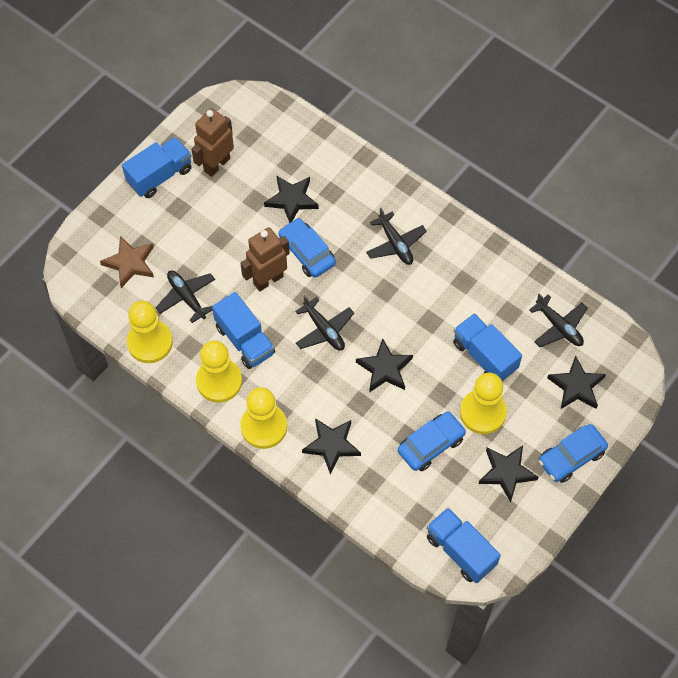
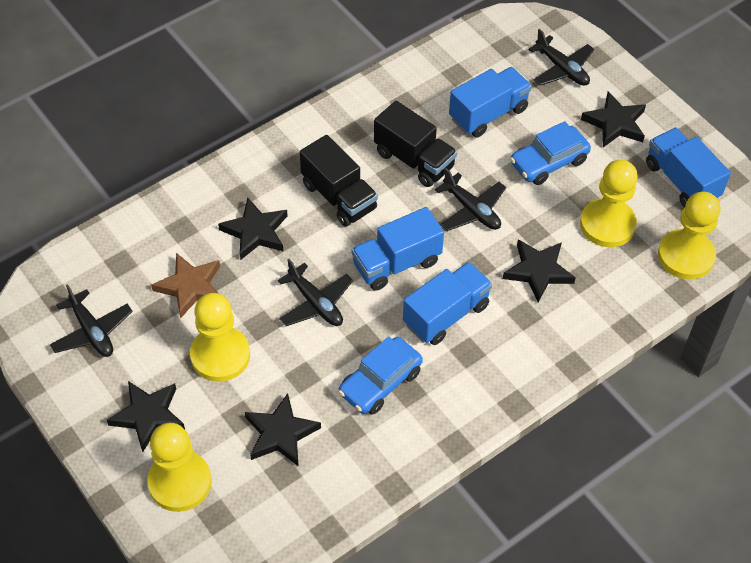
black truck: 0 -> 2
blue car: 3 -> 2
brown robot: 2 -> 0

